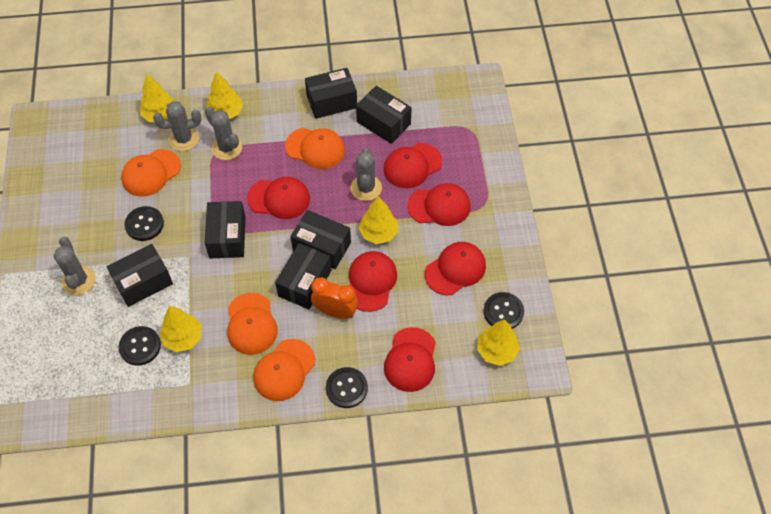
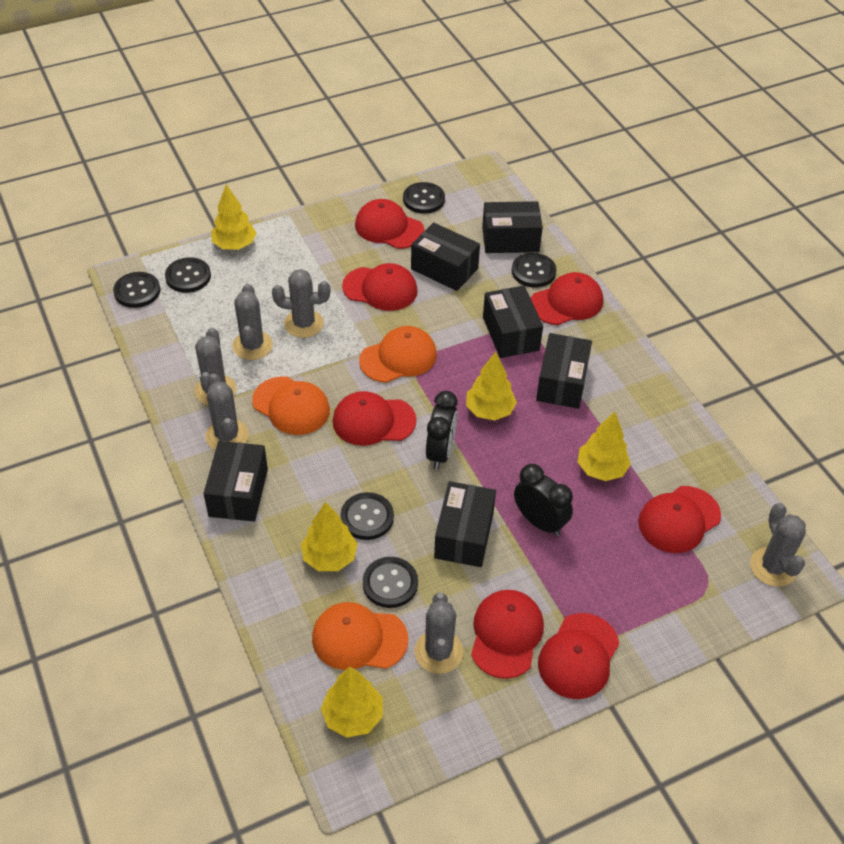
black button: 4 -> 6
black clock: 0 -> 2
grey cactus: 4 -> 6
orange cap: 4 -> 3
orange clock: 1 -> 0
red cap: 6 -> 7

